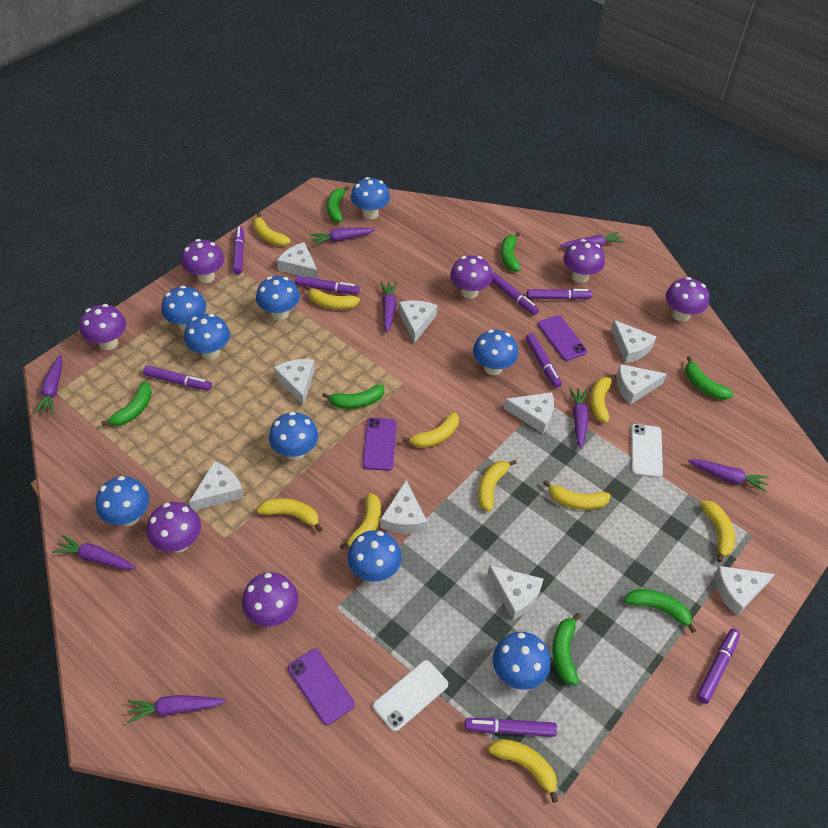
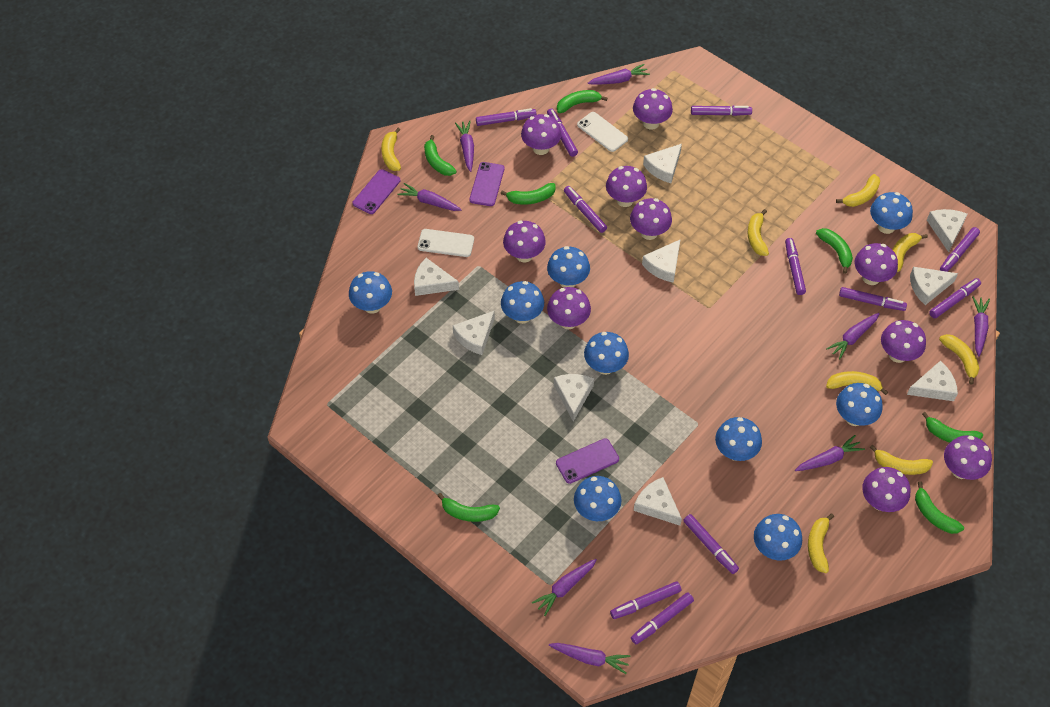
purple marker: 8 -> 11
purple mushroom: 7 -> 10
white cheese: 10 -> 9
yellow banana: 10 -> 8

